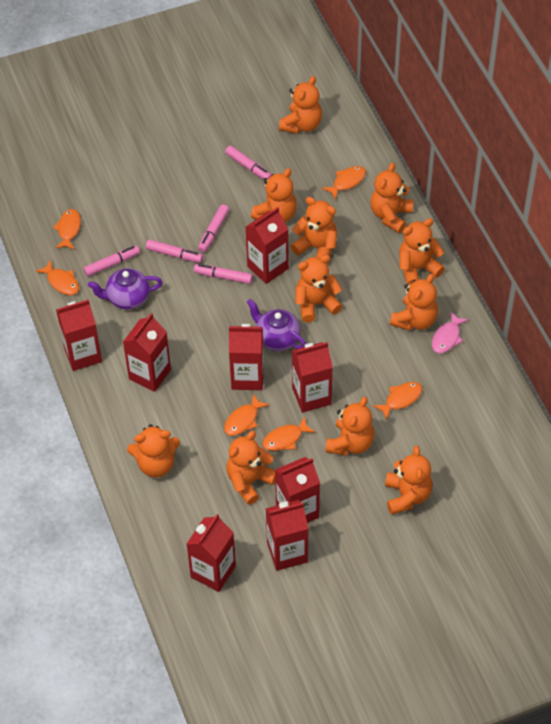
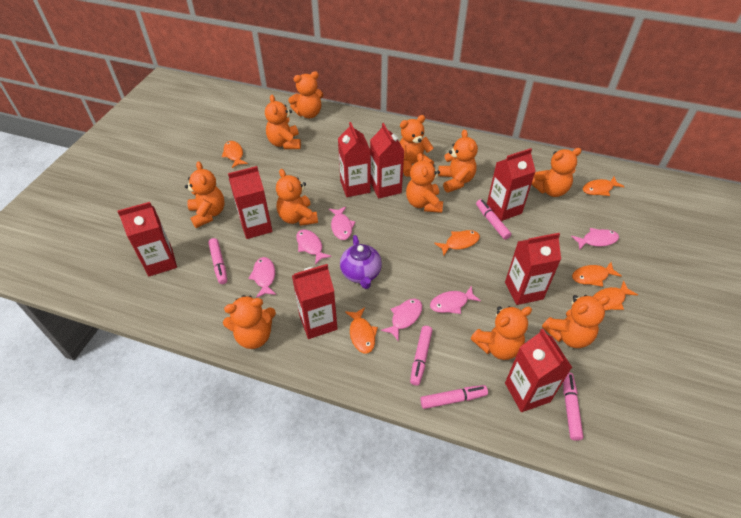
pink fish: 1 -> 6
purple teapot: 2 -> 1

